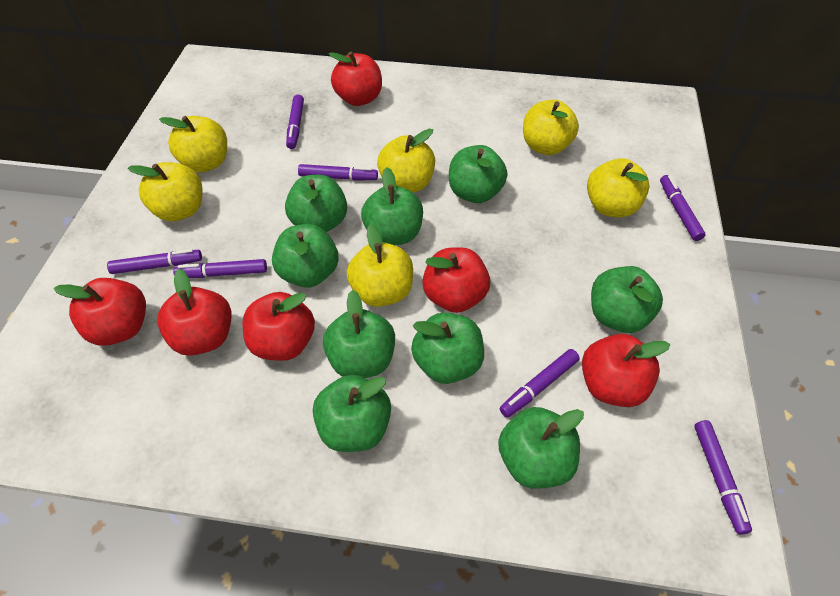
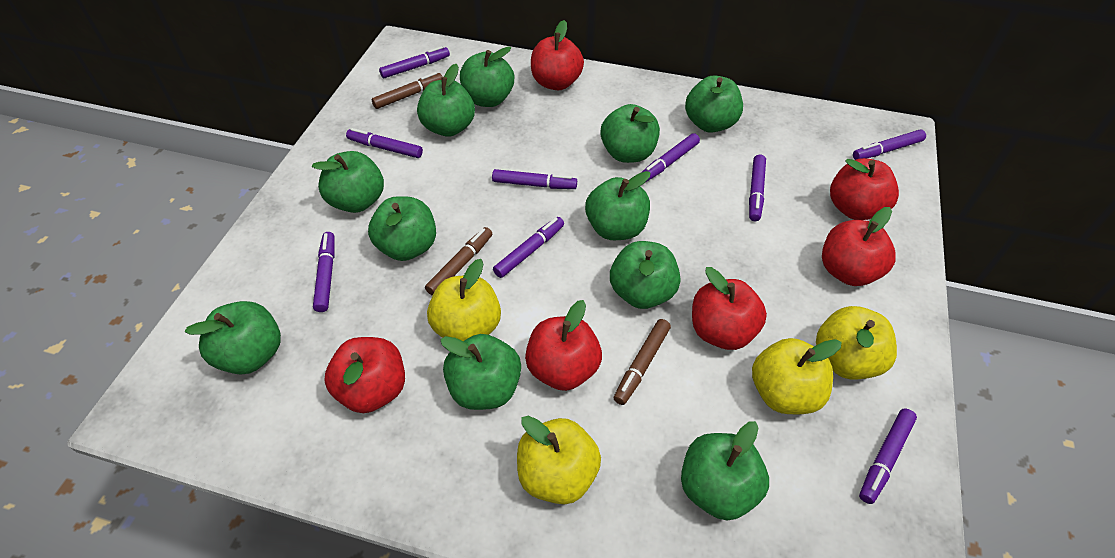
brown marker: 0 -> 3
green apple: 9 -> 11
purple marker: 7 -> 9
yellow apple: 6 -> 4

